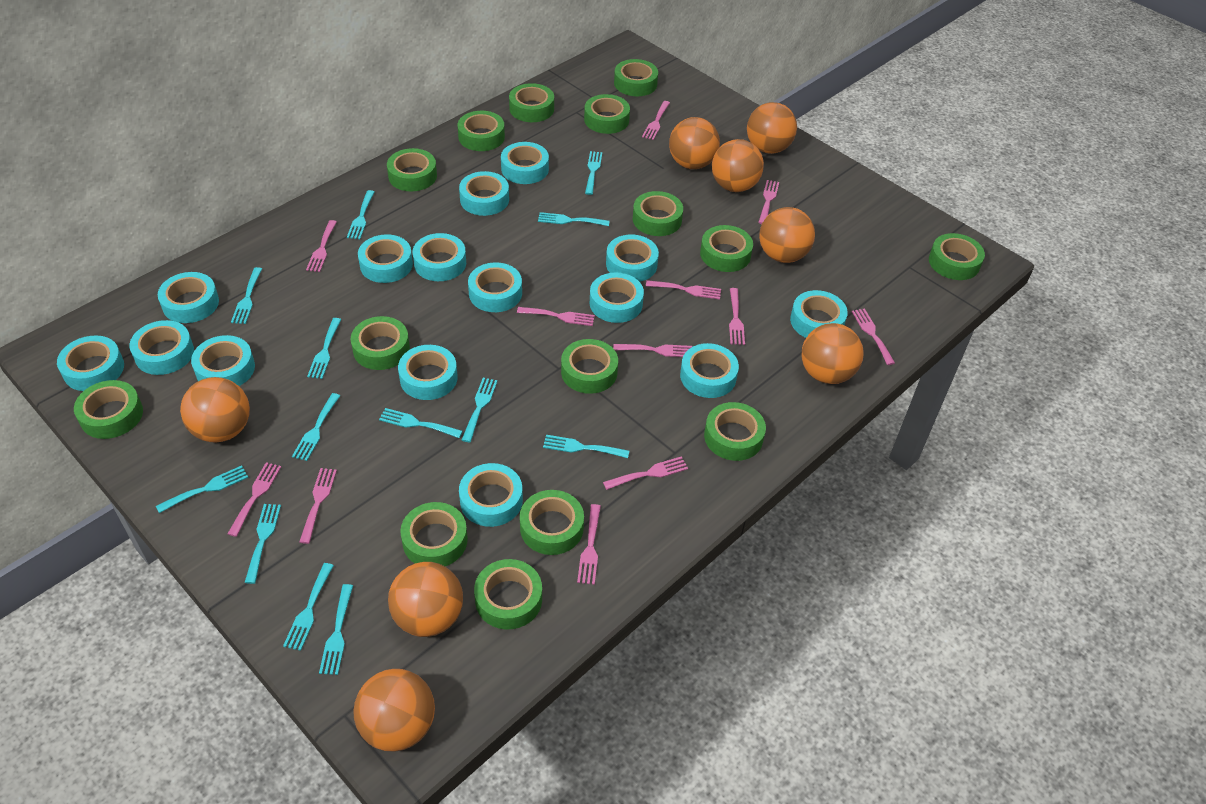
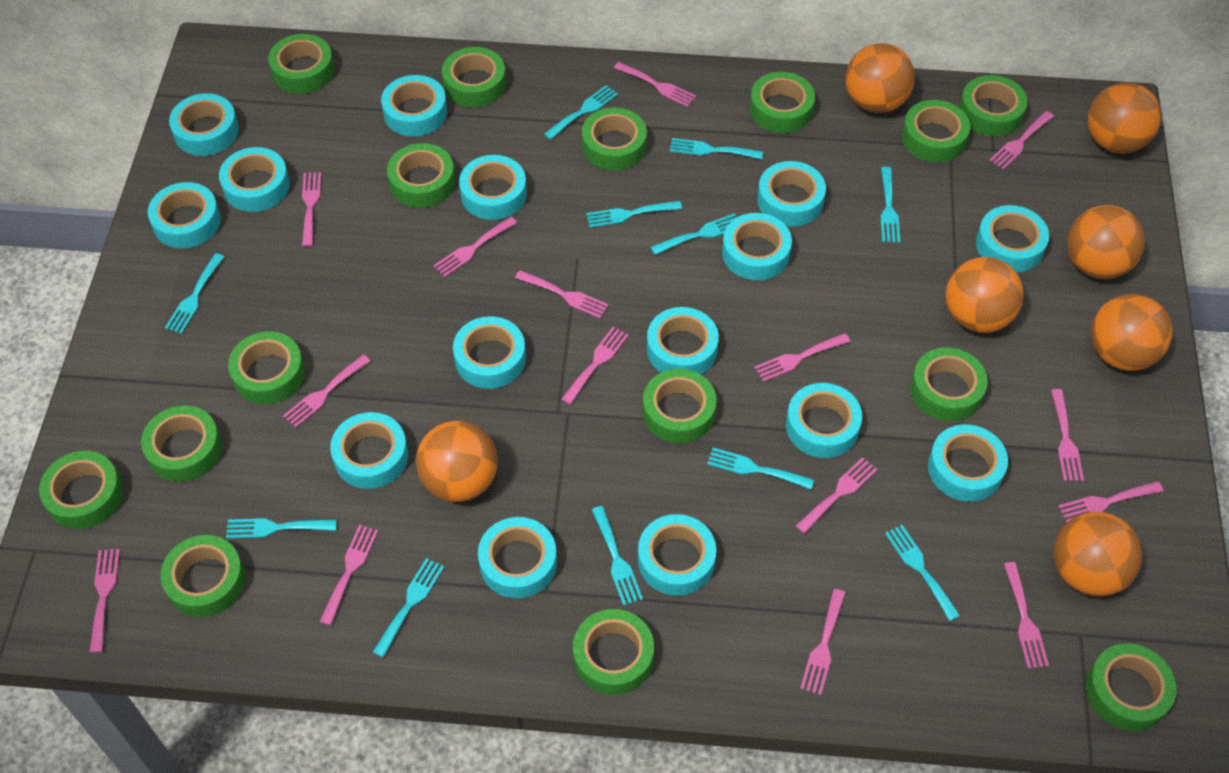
orange ball: 8 -> 7
pink fork: 12 -> 15
turquoise fork: 13 -> 11

